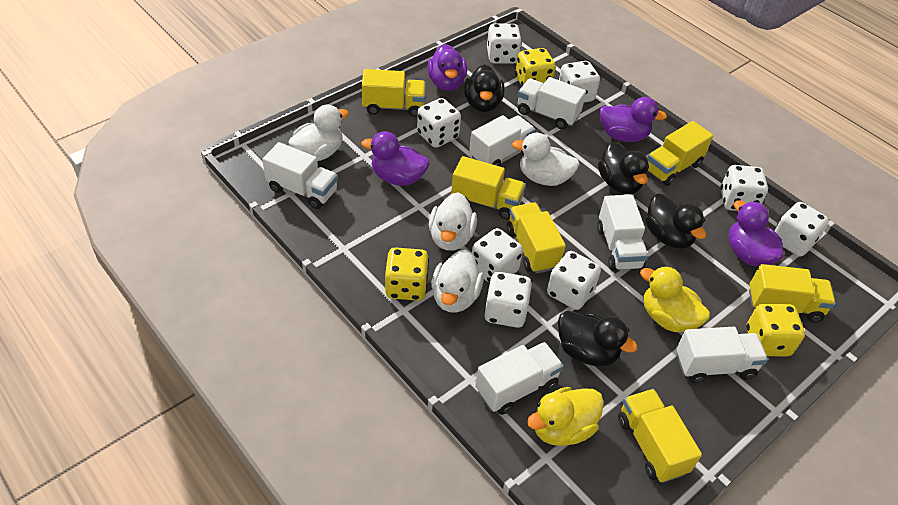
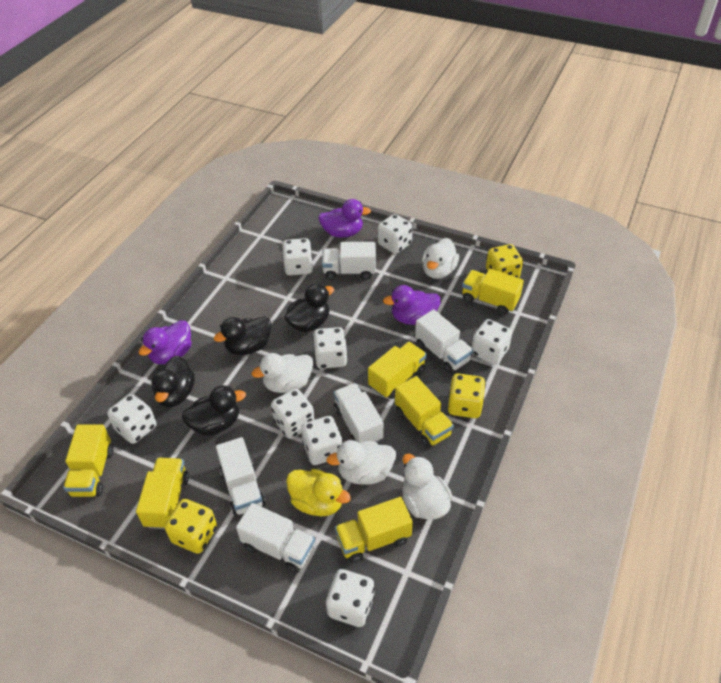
purple duck: 4 -> 3
white truck: 6 -> 5
yellow duck: 2 -> 1

